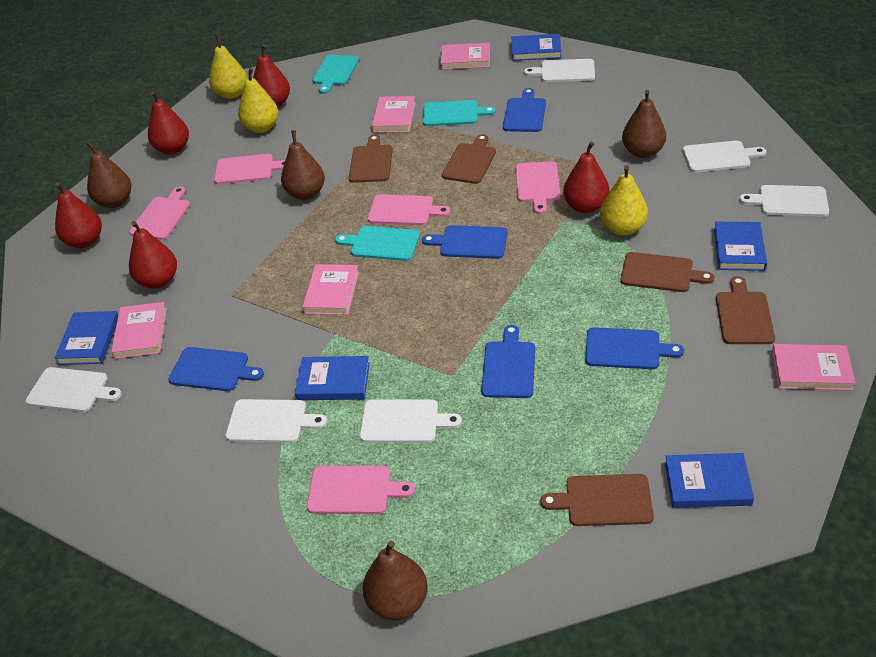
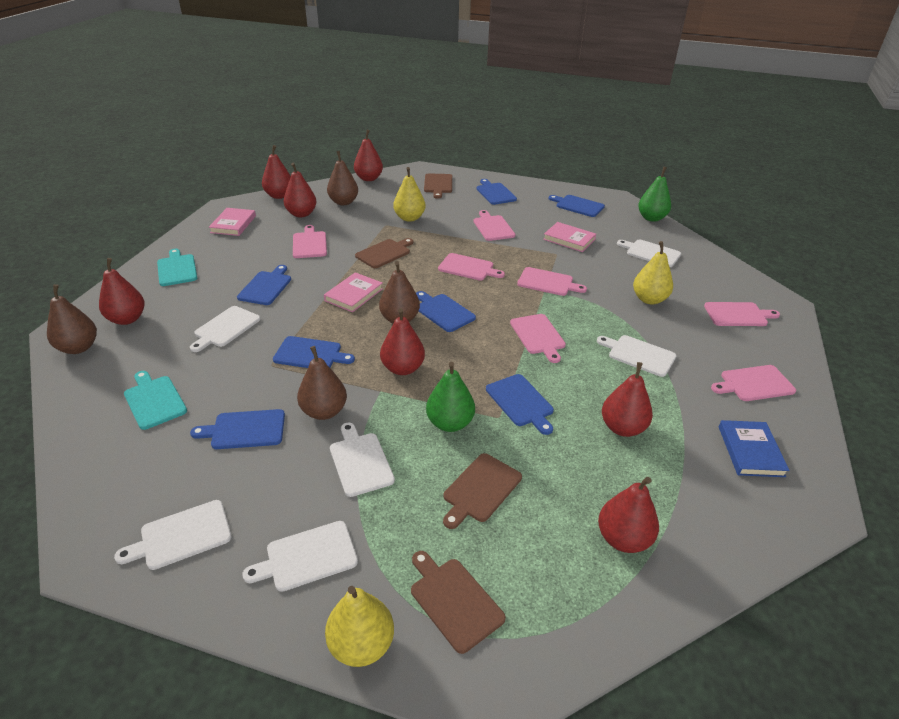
blue book: 5 -> 1
blue cutting board: 5 -> 7
brown cutting board: 5 -> 4
green pear: 0 -> 2
pink book: 5 -> 3
pink cutting board: 5 -> 7
red pear: 5 -> 7
turquoise cutting board: 3 -> 2

